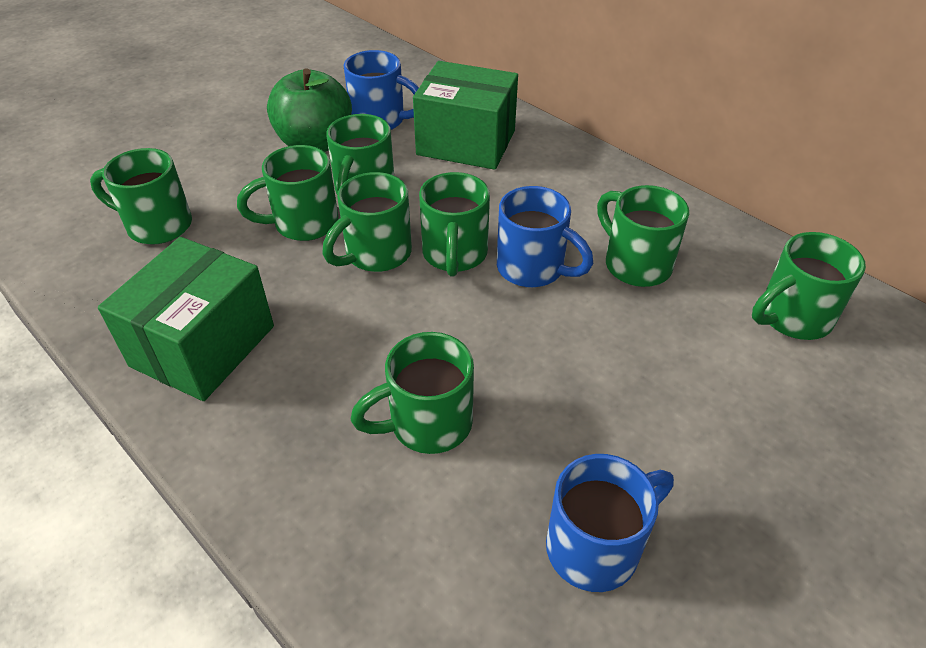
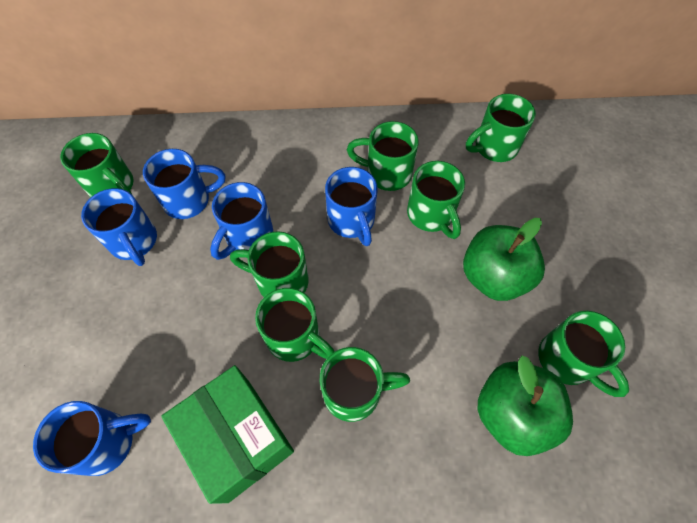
blue mug: 3 -> 5
green apple: 1 -> 2
green box: 2 -> 1

